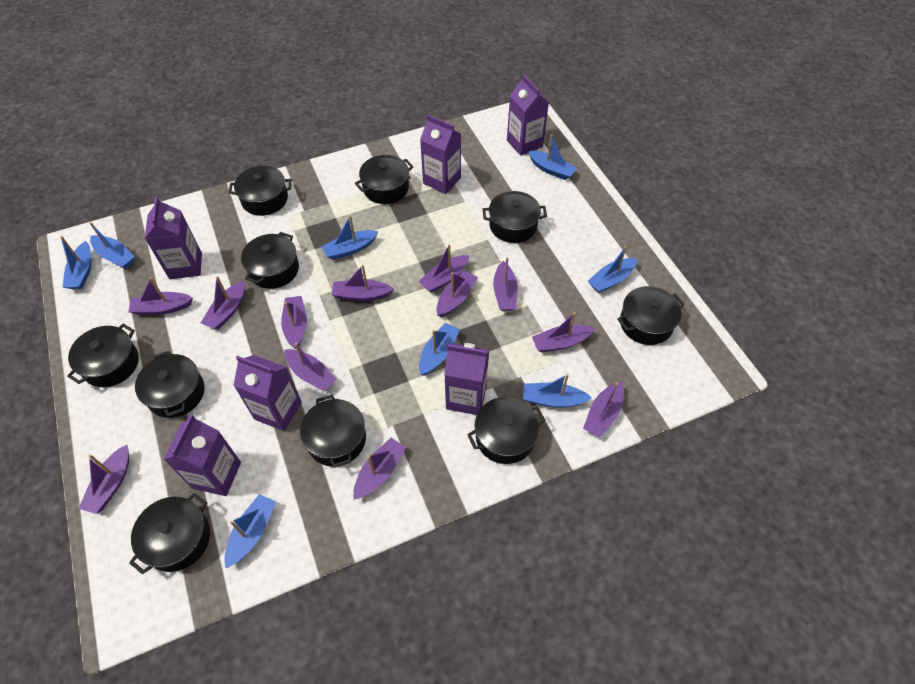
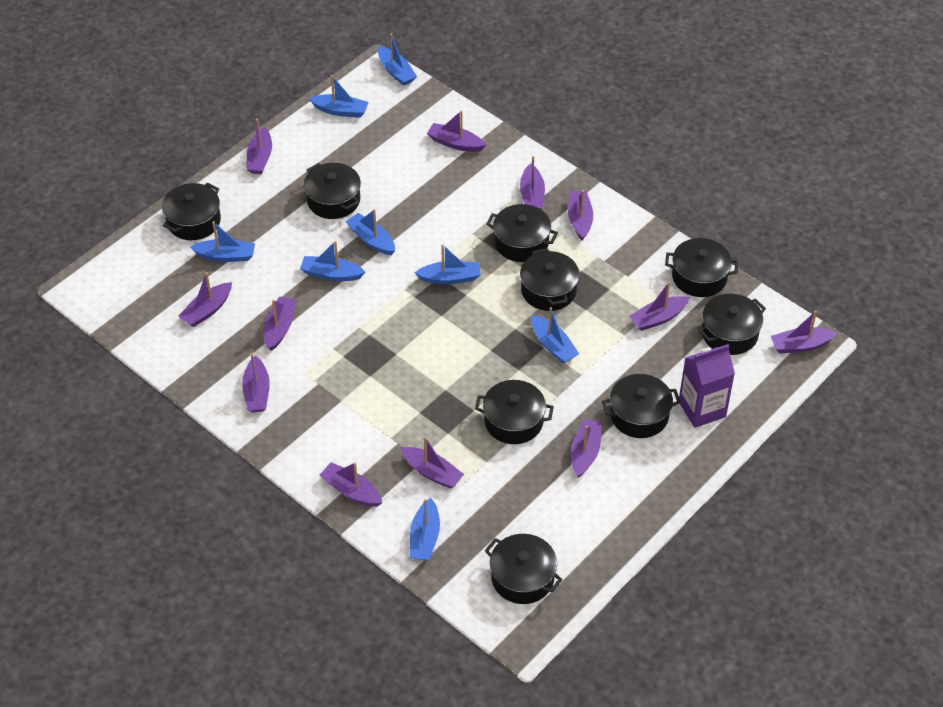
black pot: 10 -> 9
purple carton: 6 -> 1

